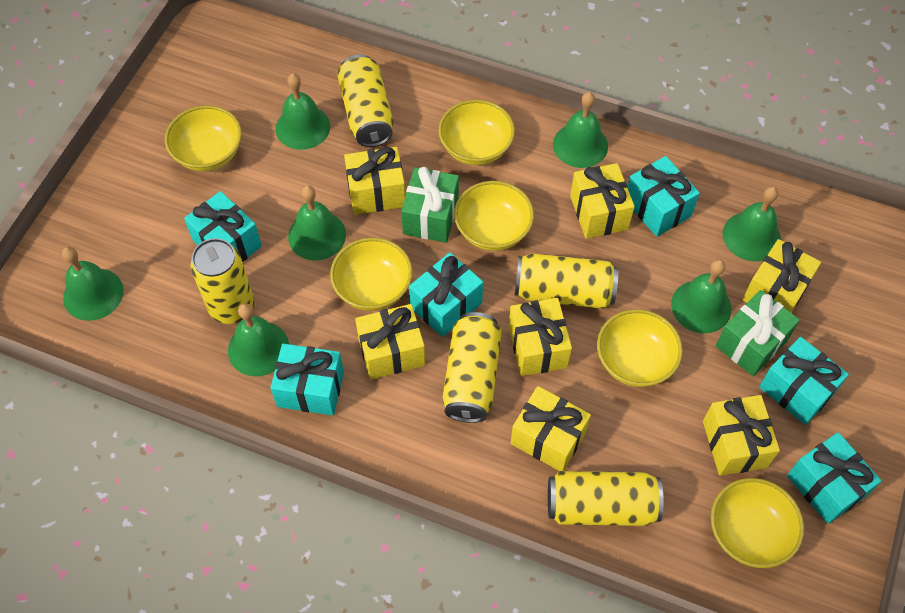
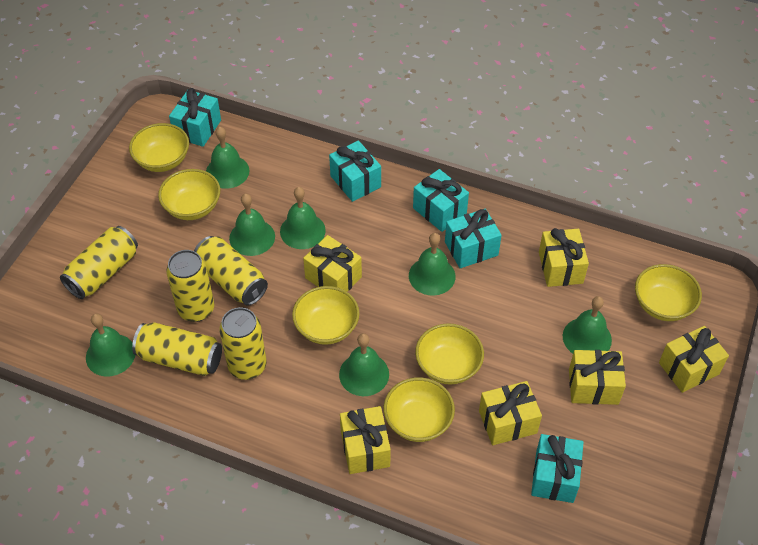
green gift: 2 -> 0
turquoise gift: 6 -> 5
yellow gift: 7 -> 6

